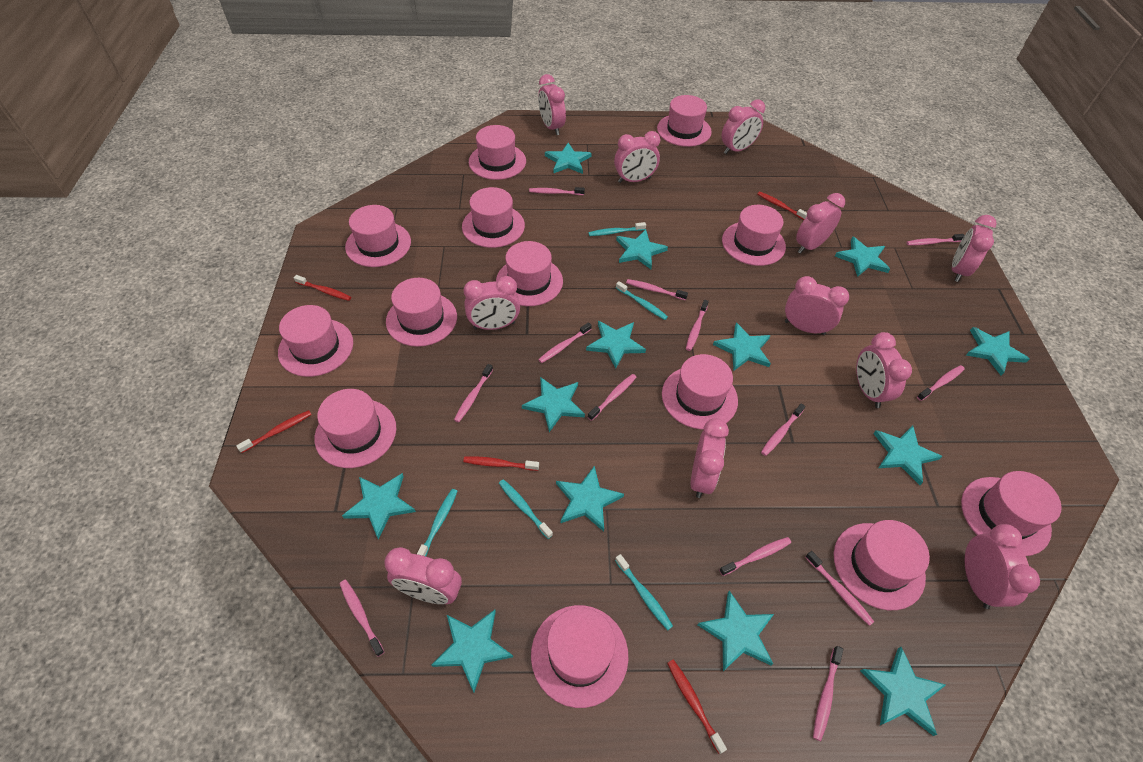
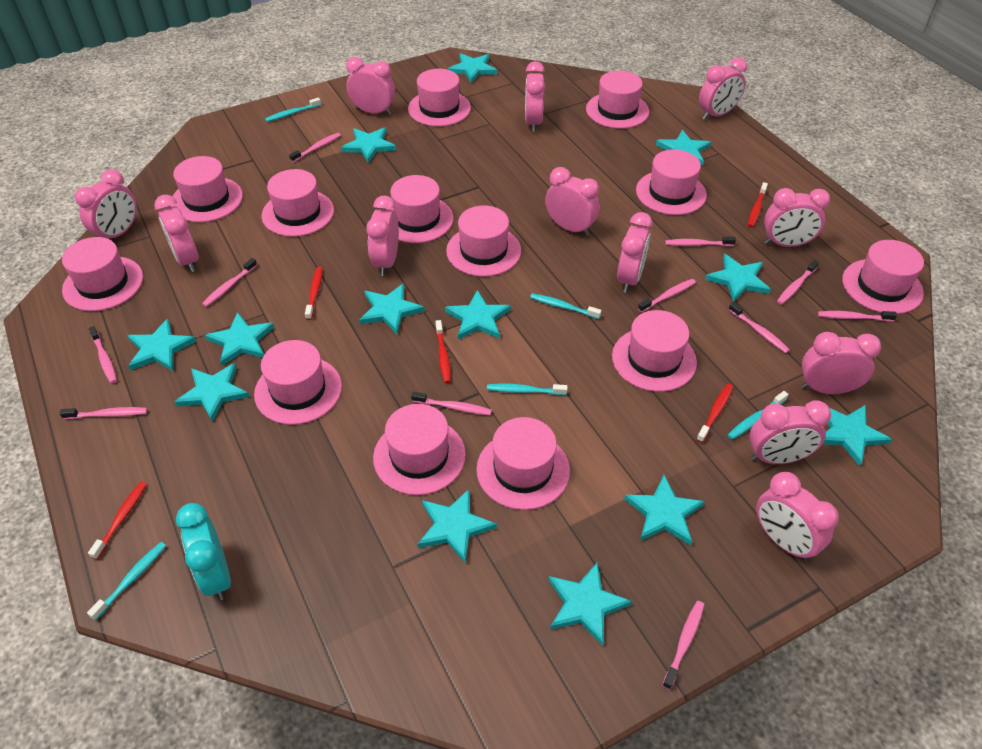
pink clock: 11 -> 12
pink toothbrush: 13 -> 11
turquoise clock: 0 -> 1

